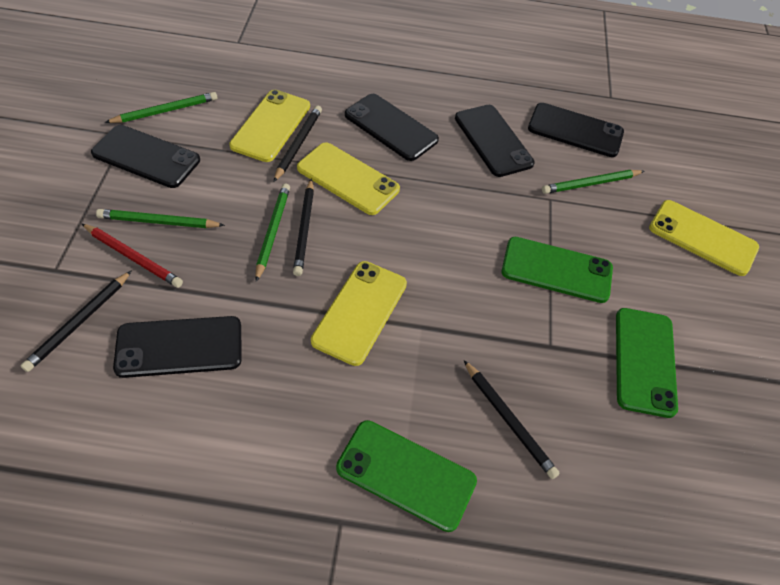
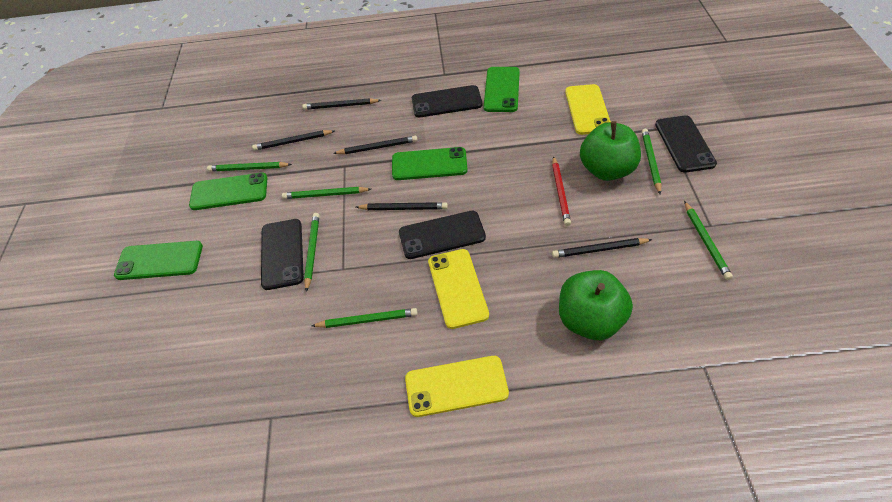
black pencil: 4 -> 5
black phone: 5 -> 4
green apple: 0 -> 2
green pencil: 4 -> 6
green phone: 3 -> 4
yellow phone: 4 -> 3

